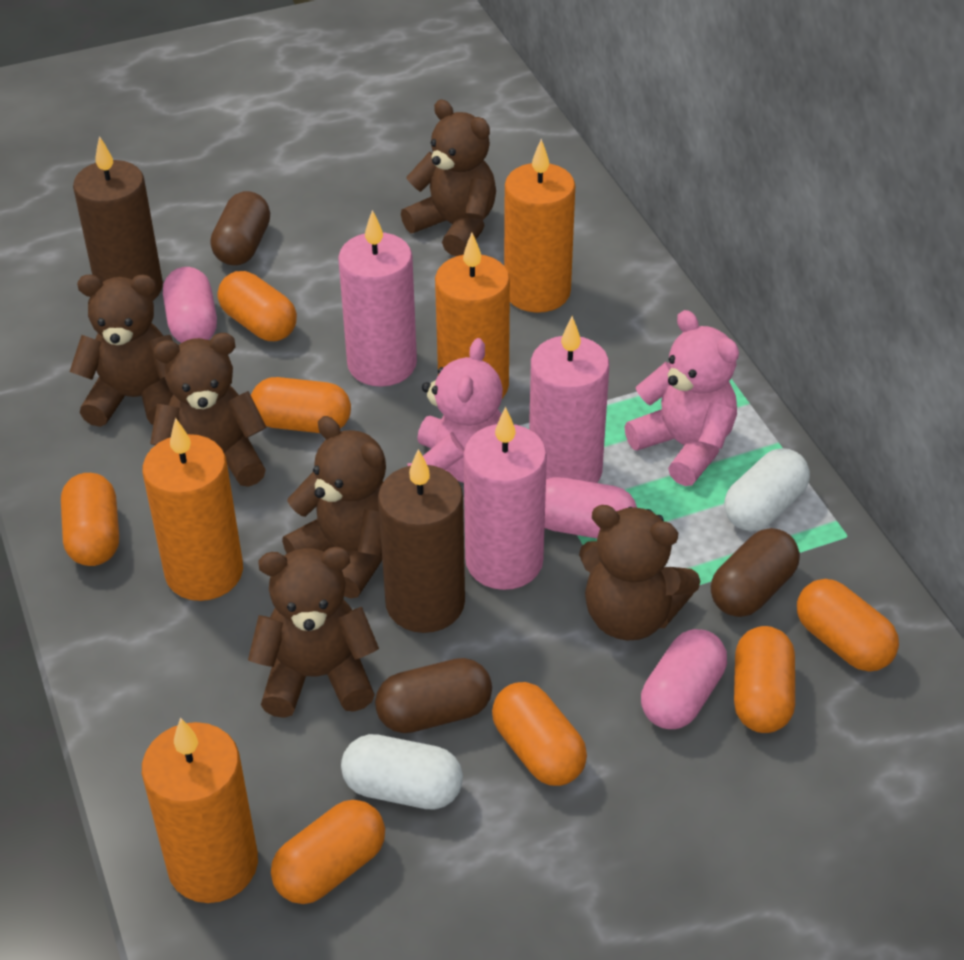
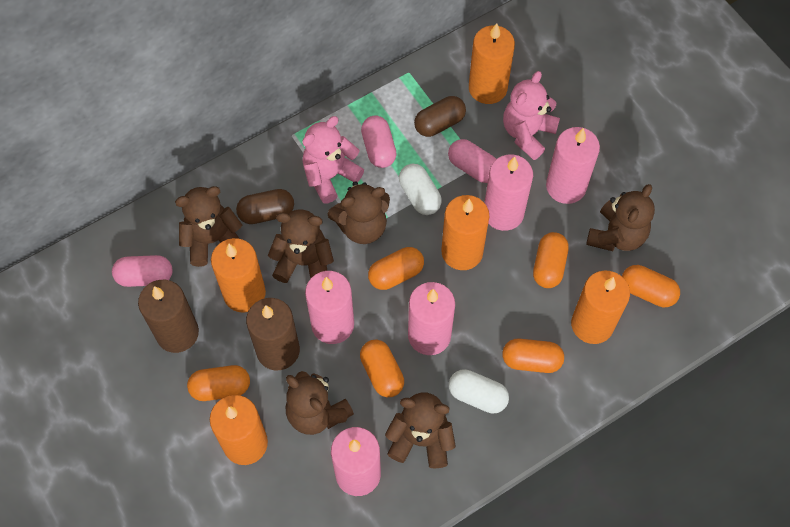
brown capsule: 3 -> 2
orange candle: 4 -> 5
orange capsule: 7 -> 6
pink candle: 3 -> 5

